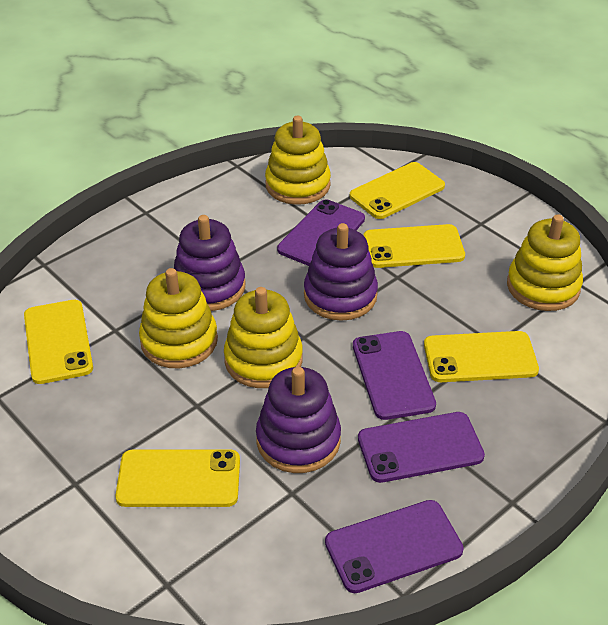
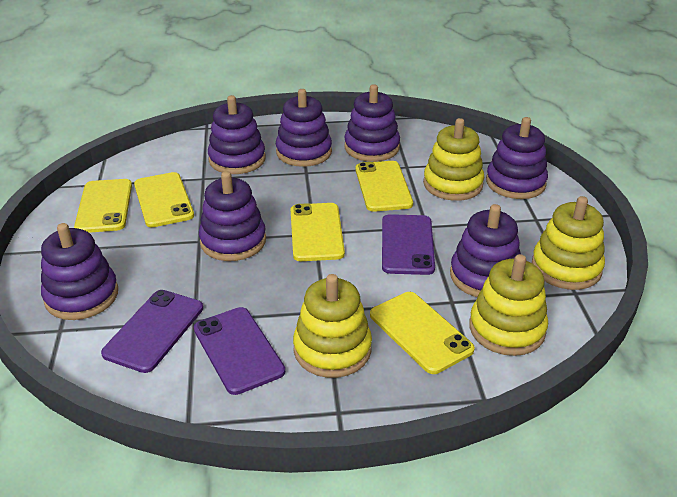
purple phone: 4 -> 3
purple stacking toy: 3 -> 7

